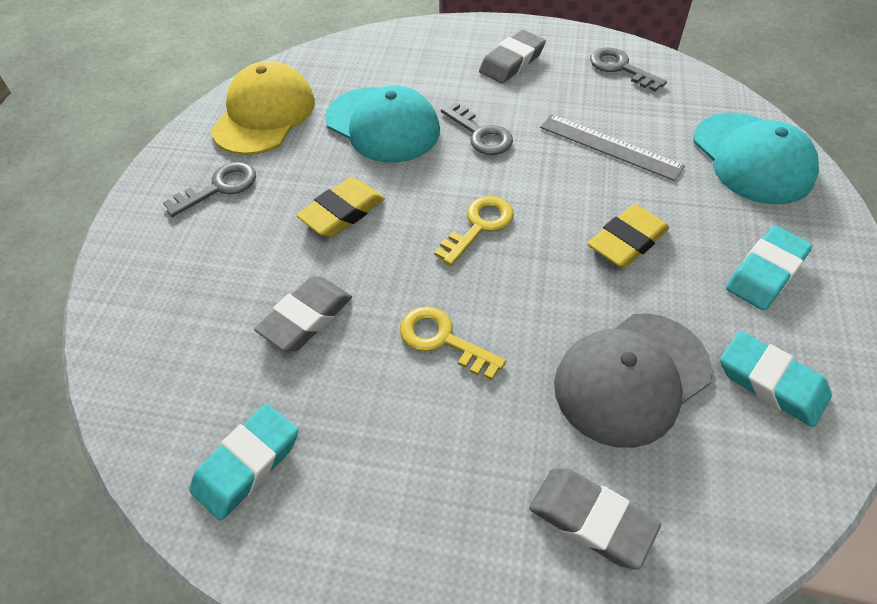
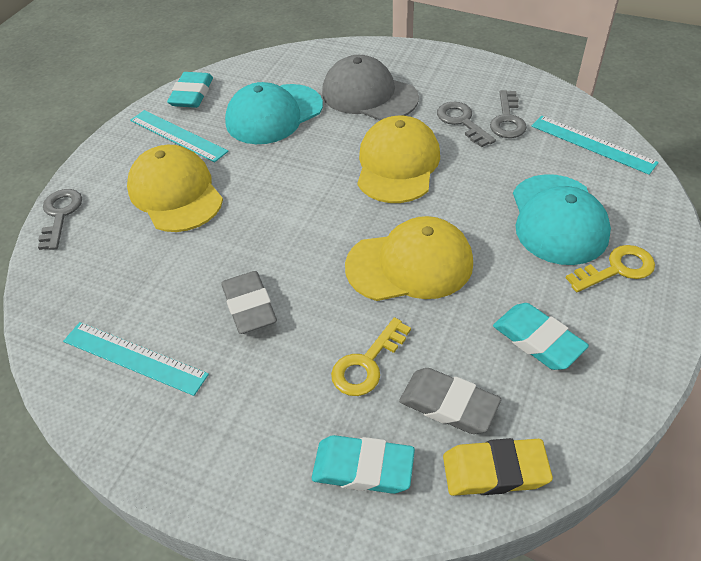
grey eraser: 3 -> 2
grey ruler: 1 -> 0
turquoise ruler: 0 -> 3
yellow cap: 1 -> 3
yellow eraser: 2 -> 1

